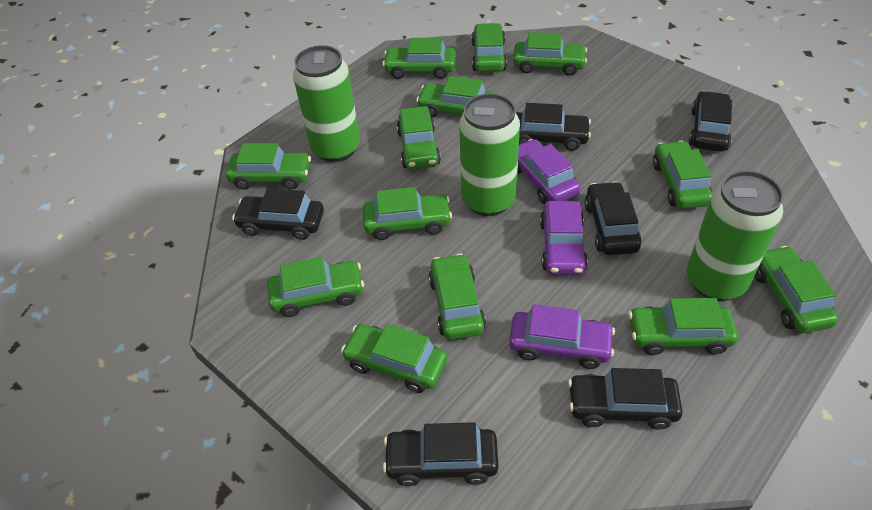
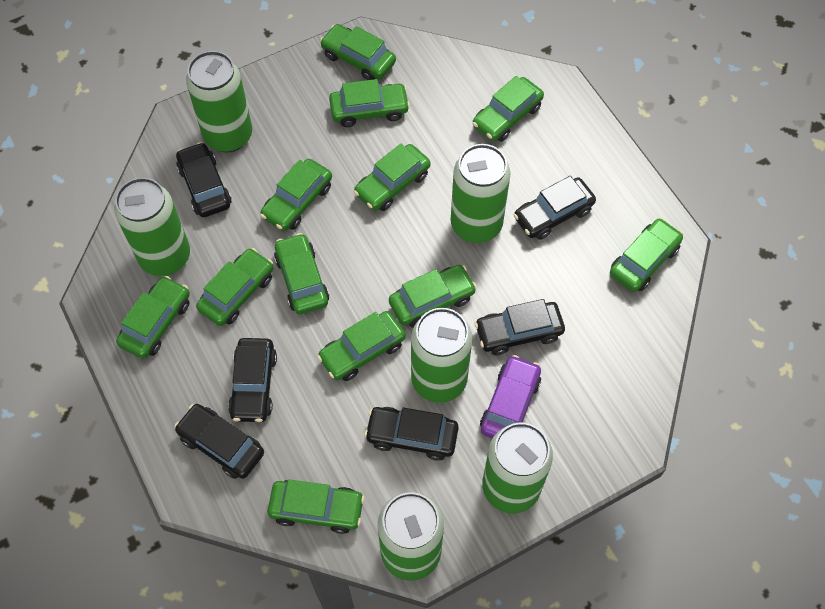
green can: 3 -> 6
green car: 13 -> 12
purple car: 3 -> 1

